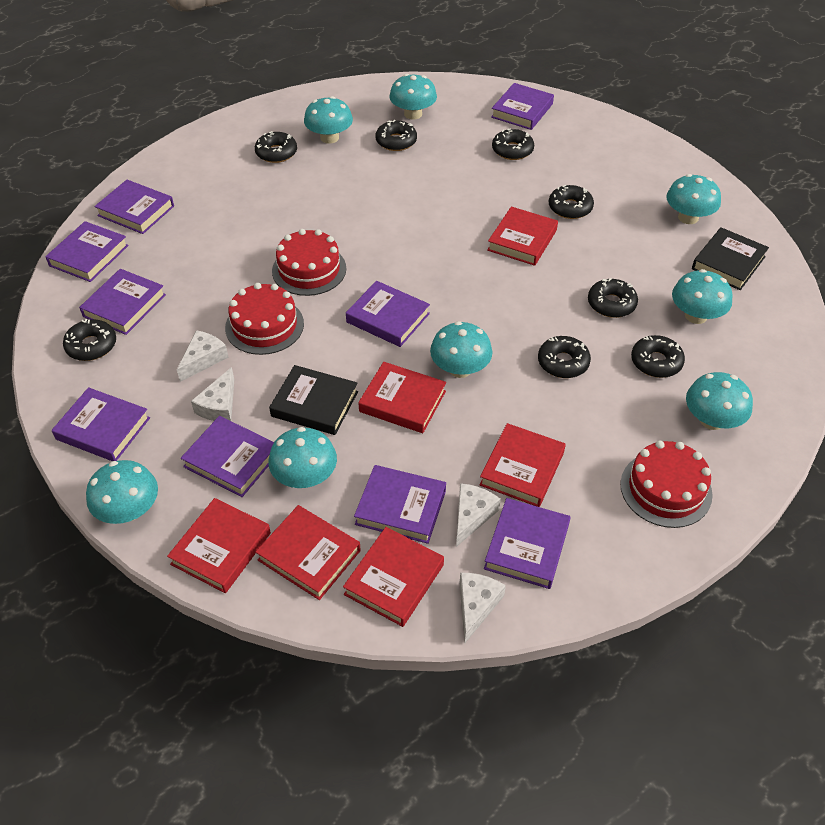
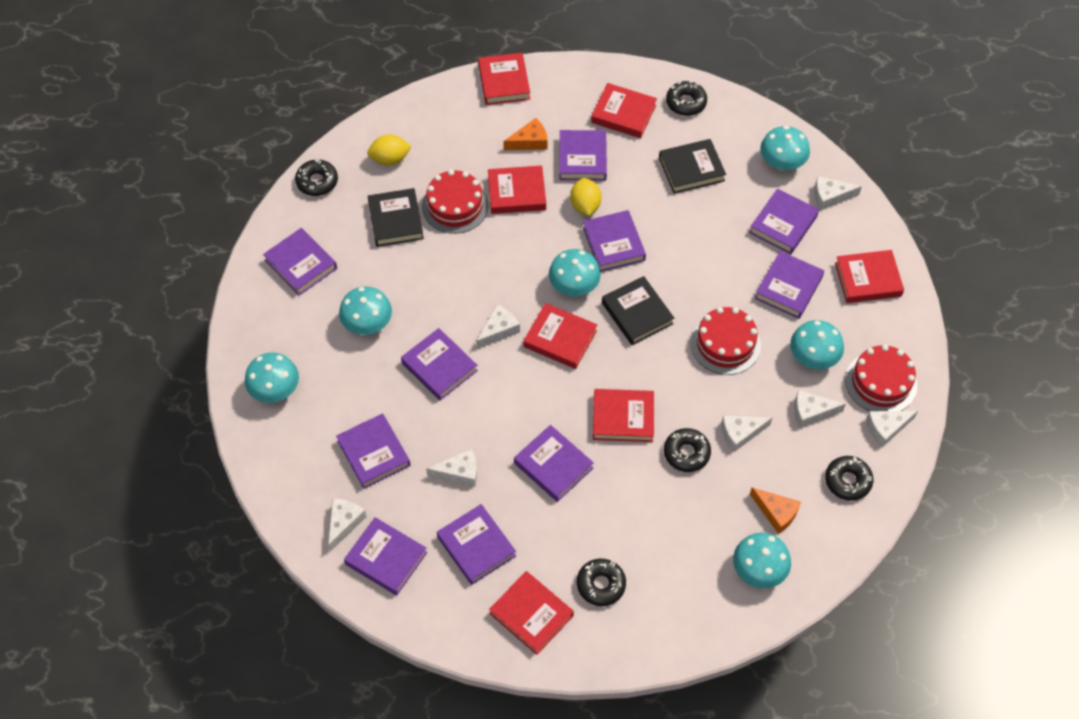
black book: 2 -> 3
black donut: 8 -> 5
orange cheese: 0 -> 2
purple book: 9 -> 10
red book: 6 -> 7
turquoise mushroom: 8 -> 6
white cheese: 4 -> 7
yellow lemon: 0 -> 2

